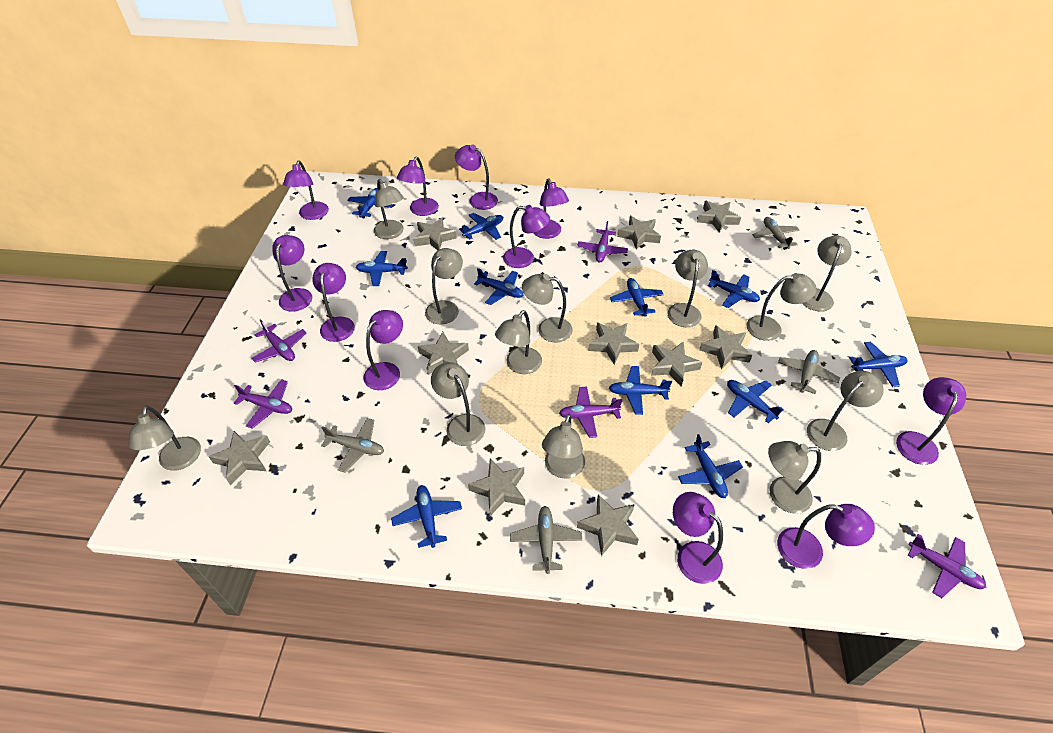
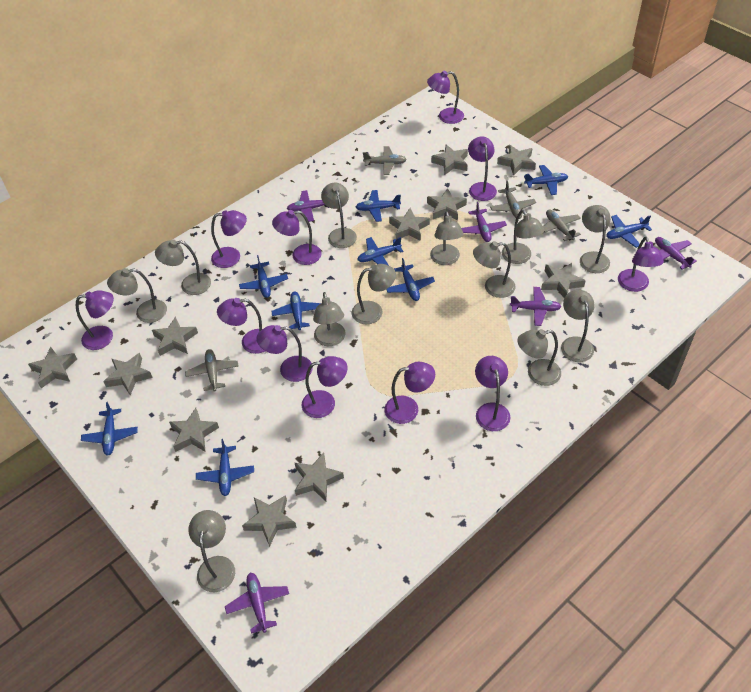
blue plane: 11 -> 9
grey star: 10 -> 11

